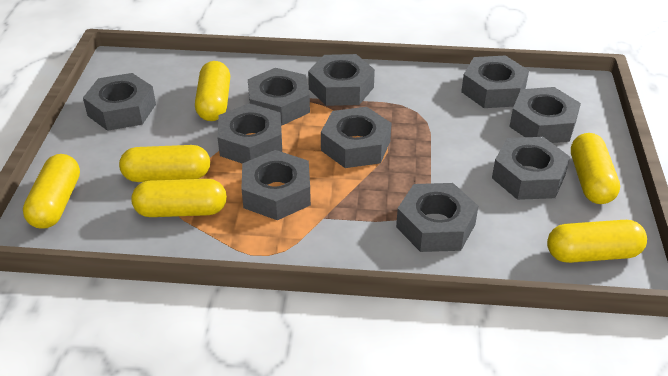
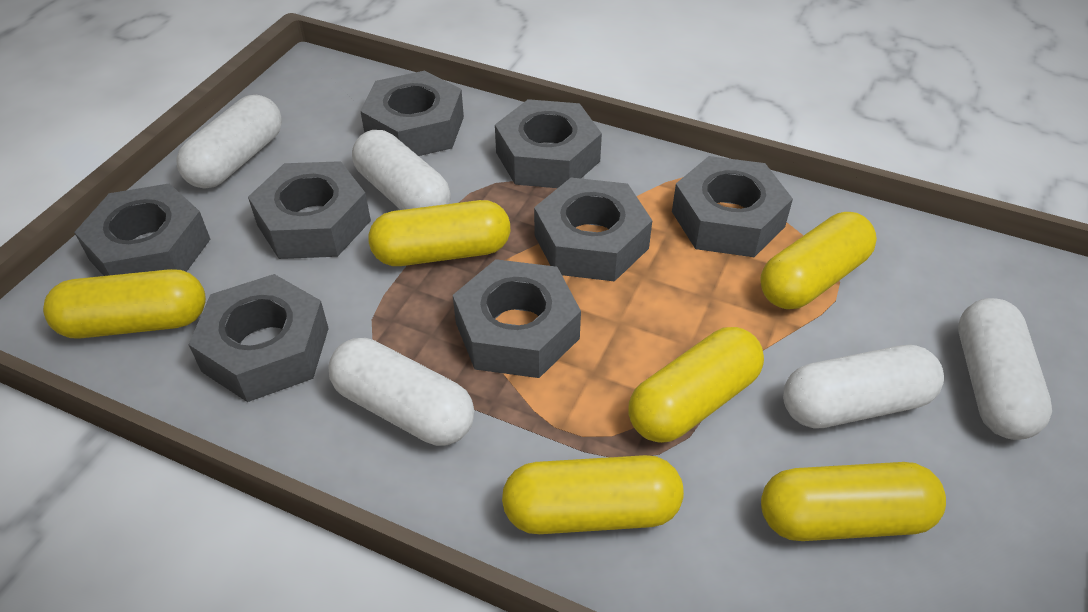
grey nut: 10 -> 8
white capsule: 0 -> 5

